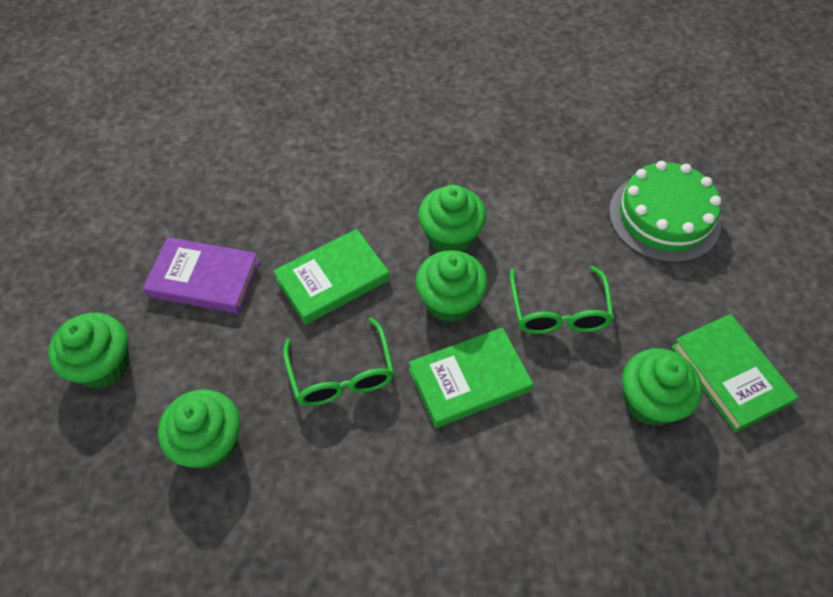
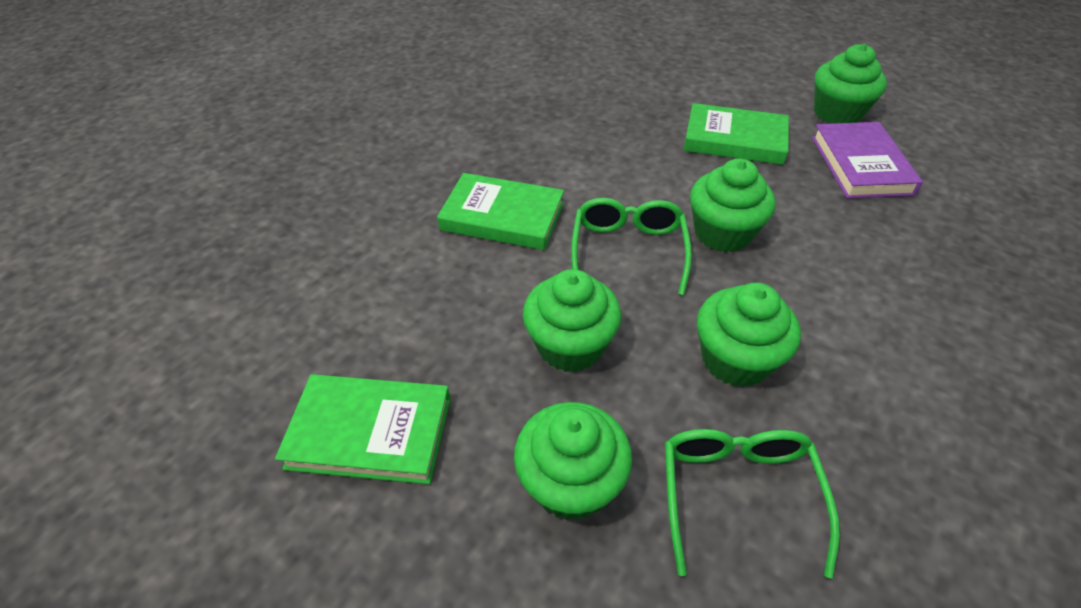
green cake: 1 -> 0

